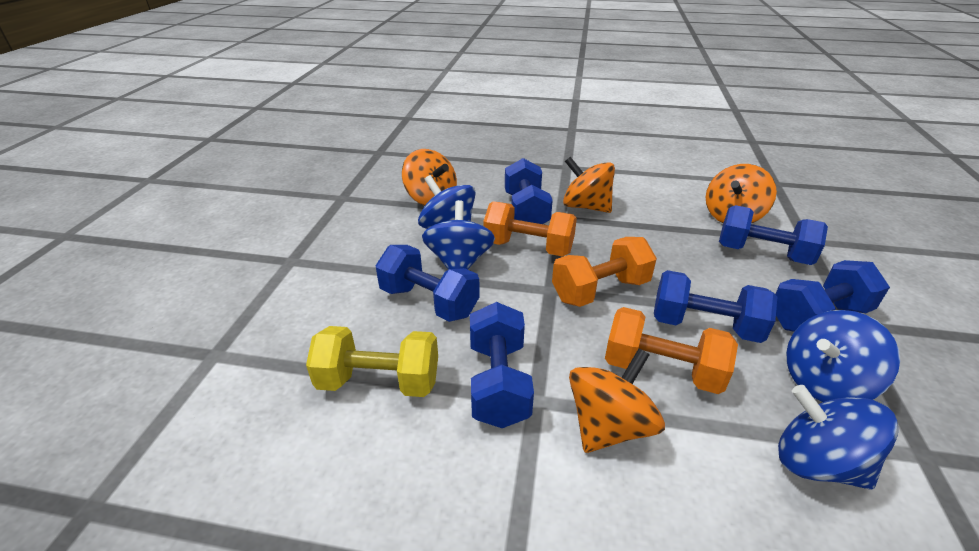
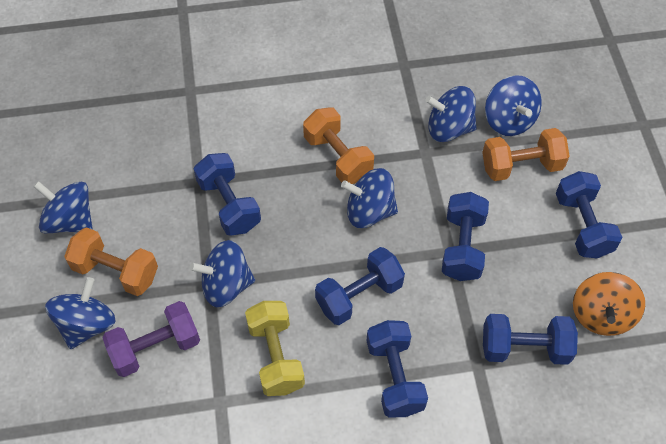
blue spinning top: 4 -> 6
orange spinning top: 4 -> 1
purple dumbbell: 0 -> 1

